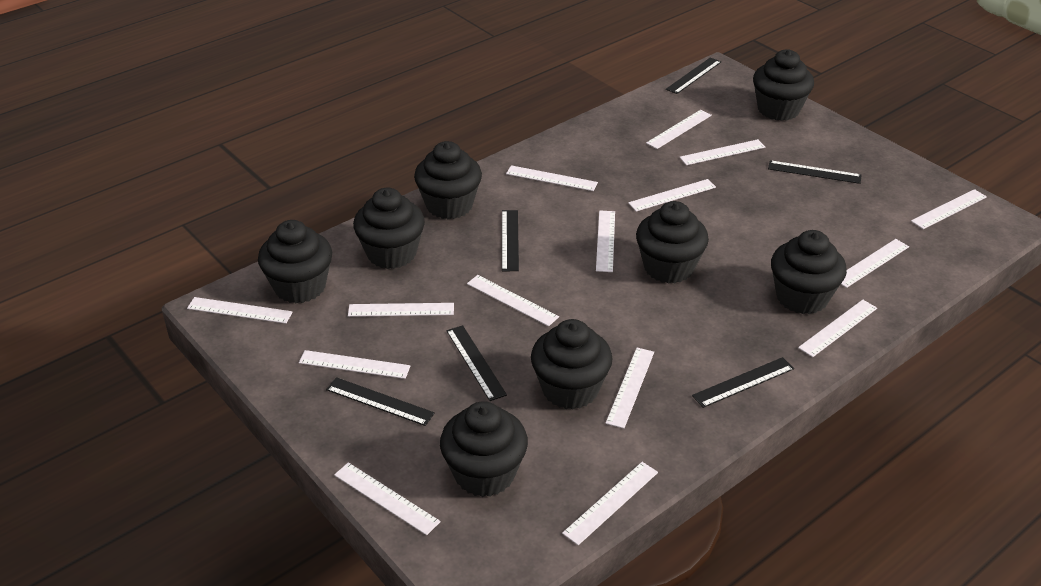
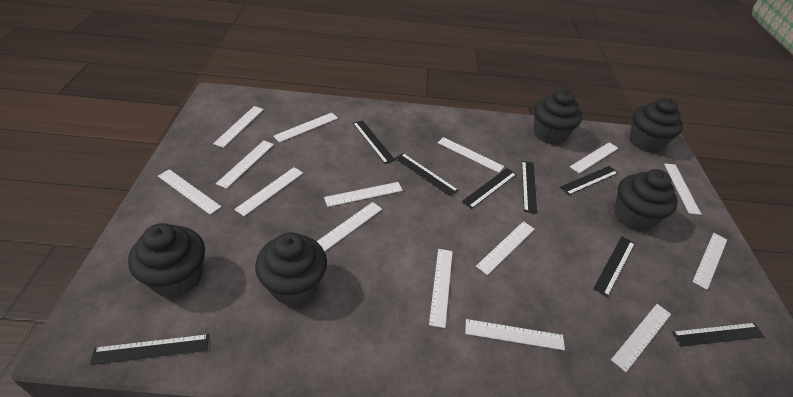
black cupcake: 8 -> 5
black ruler: 6 -> 8

